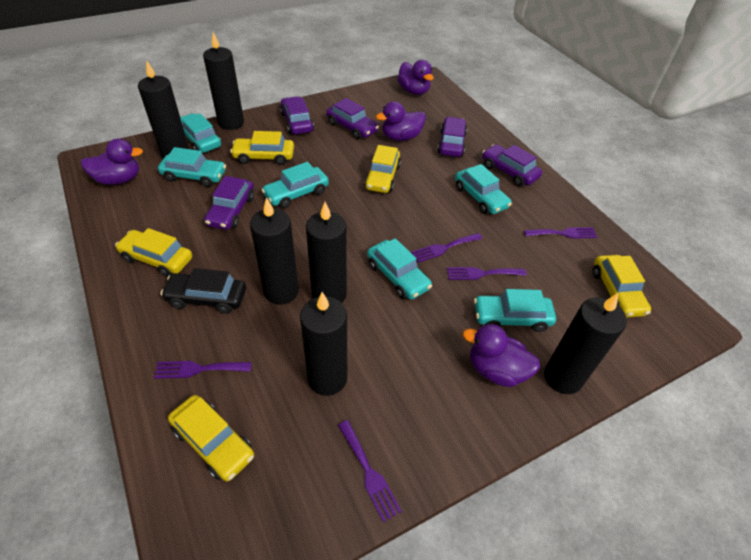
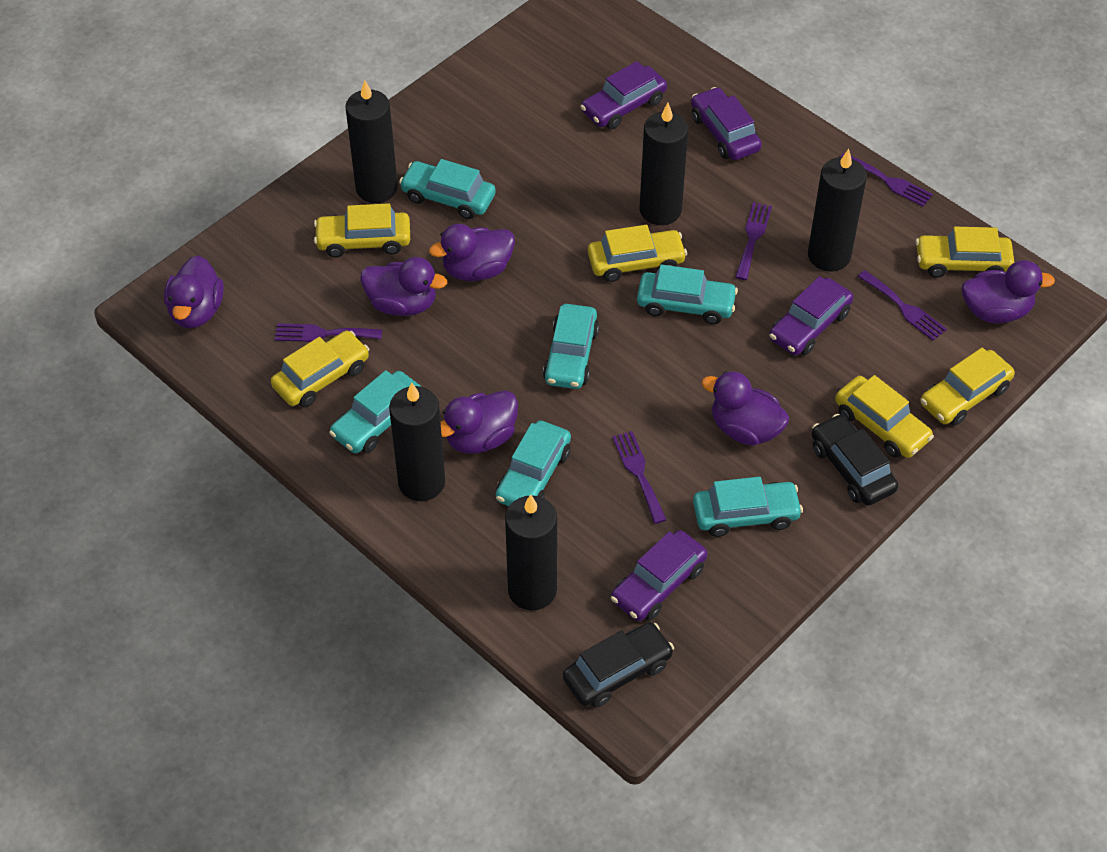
black candle: 6 -> 5
black car: 1 -> 2
purple car: 5 -> 4
purple duck: 4 -> 6
yellow car: 5 -> 6

